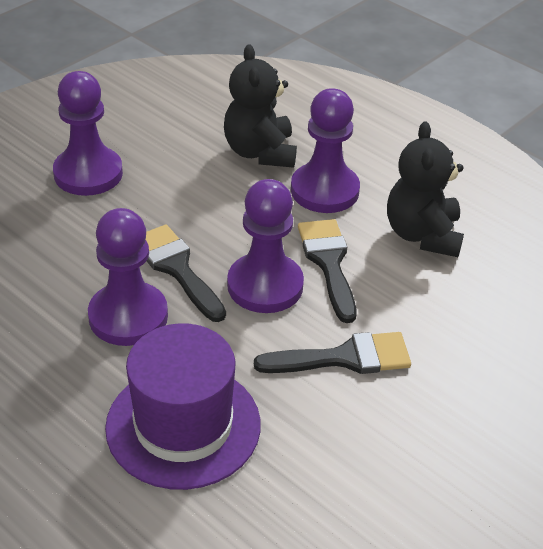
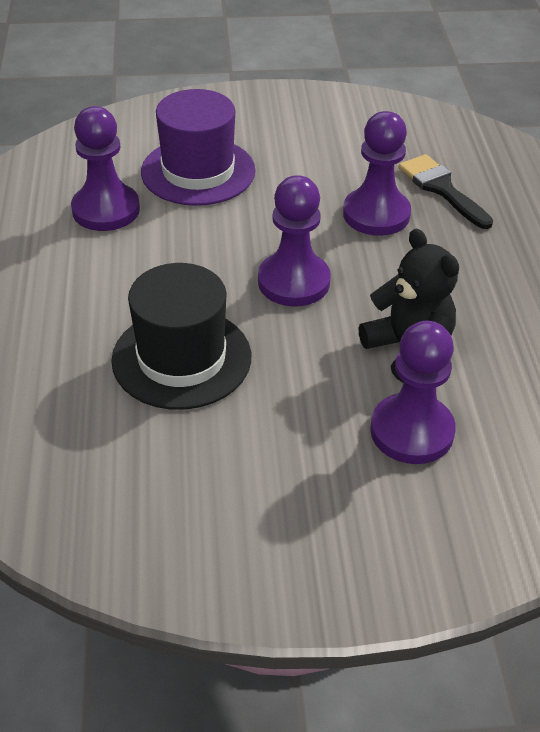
black brush: 3 -> 1
black hat: 0 -> 1
black teddy bear: 2 -> 1

